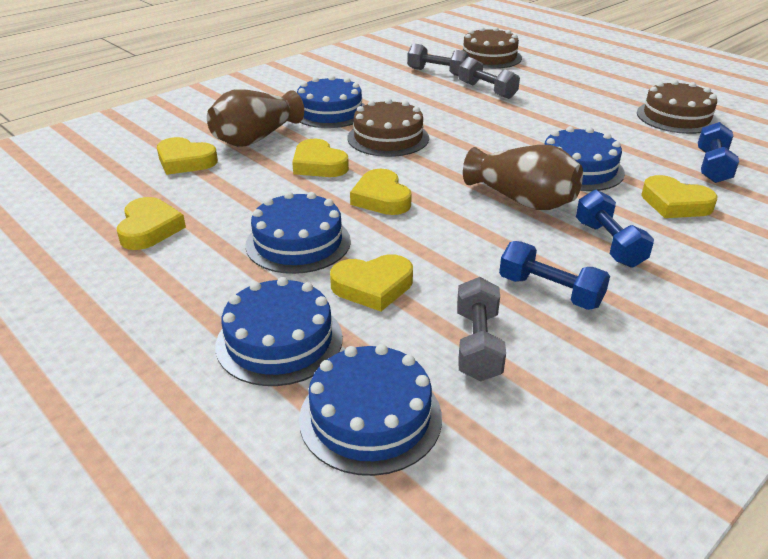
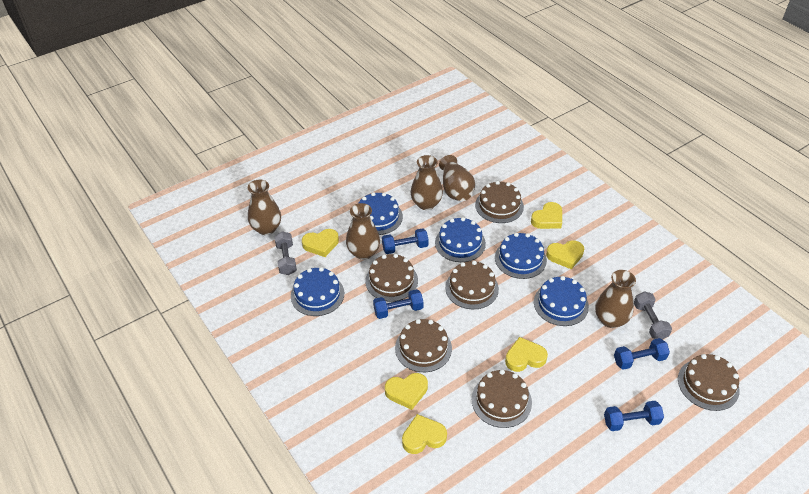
blue dumbbell: 3 -> 4
brown cake: 3 -> 6
brown vase: 2 -> 5
grey dumbbell: 3 -> 2

